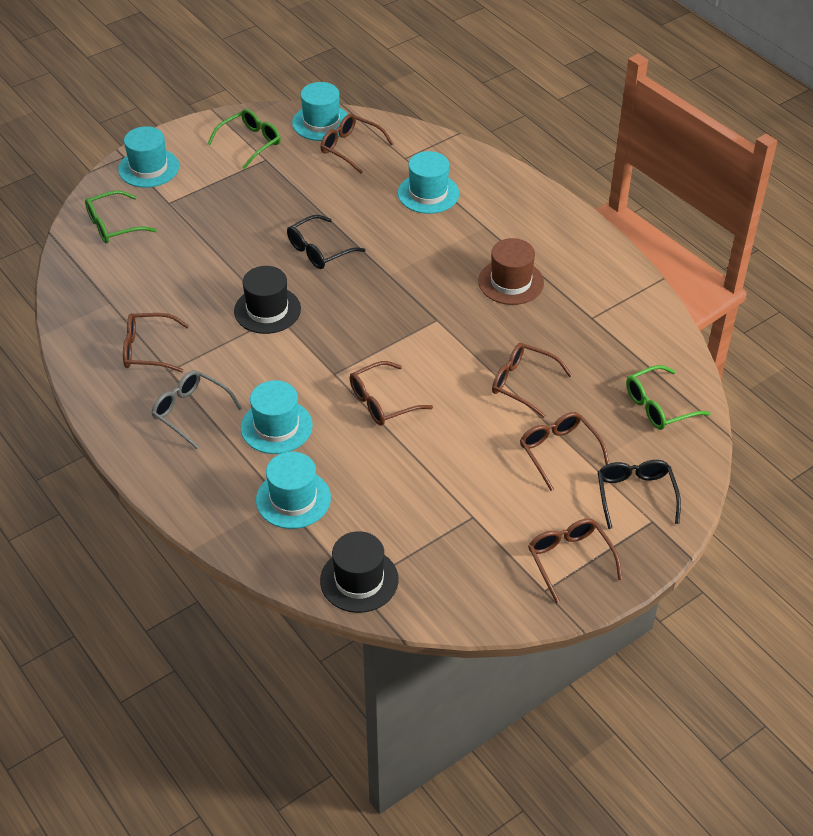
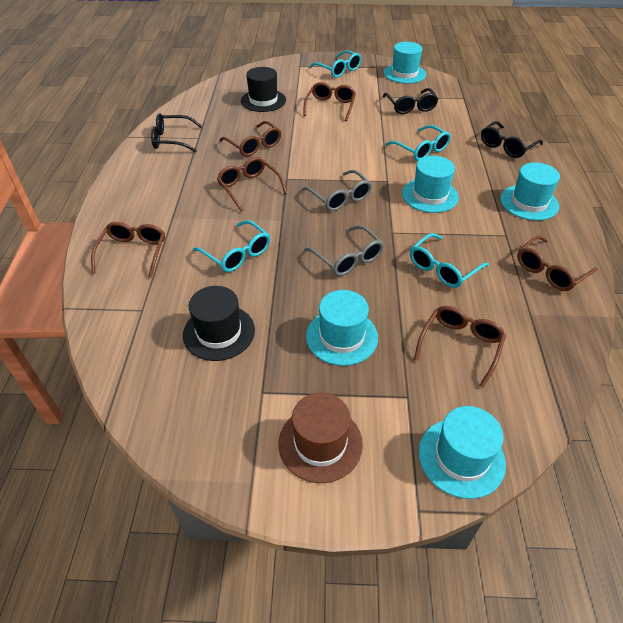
black glasses: 2 -> 3
green glasses: 3 -> 0
grey glasses: 1 -> 2
turquoise glasses: 0 -> 4

